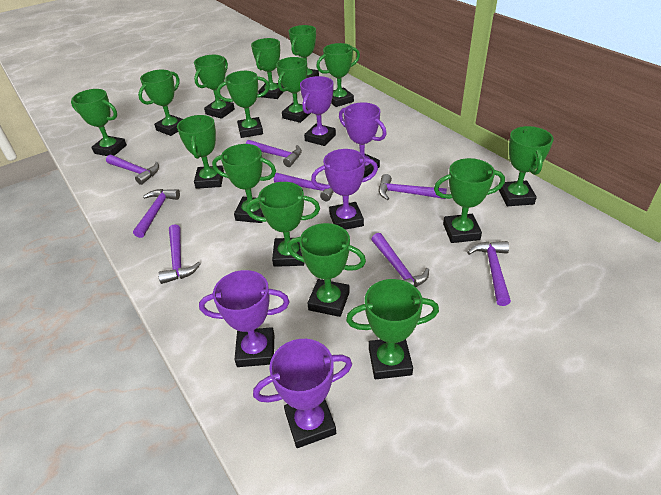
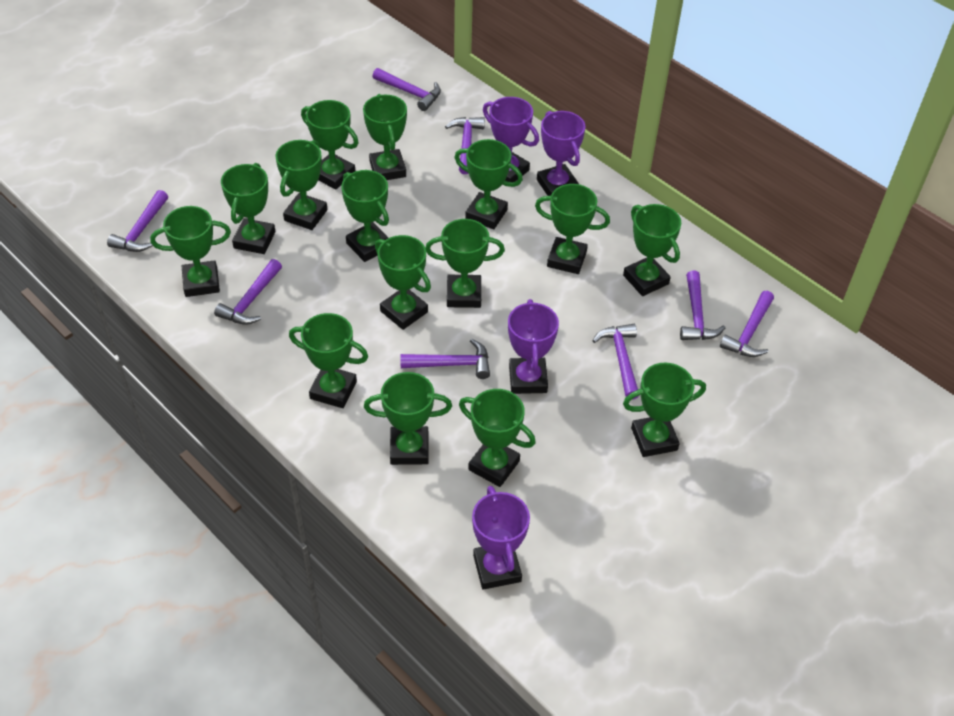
purple trophy: 5 -> 4

